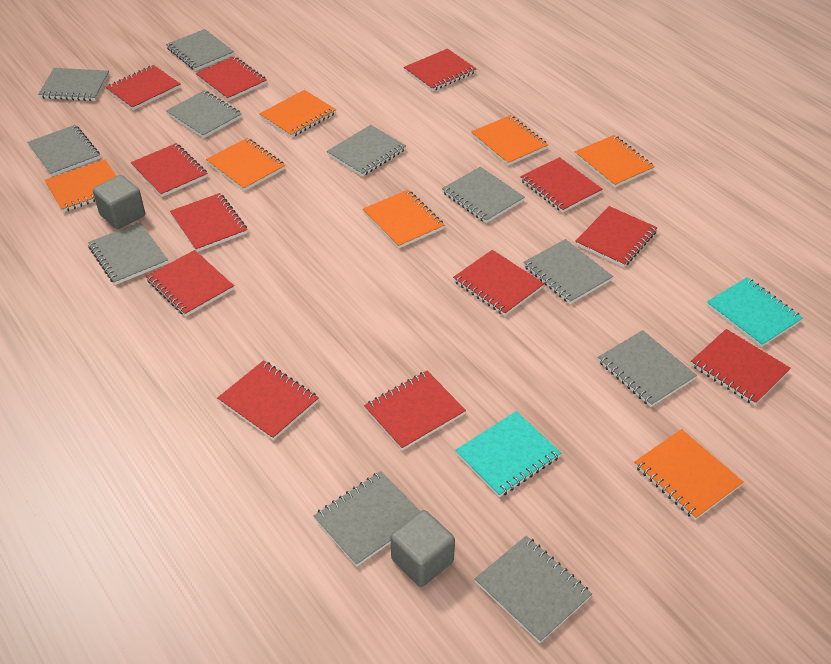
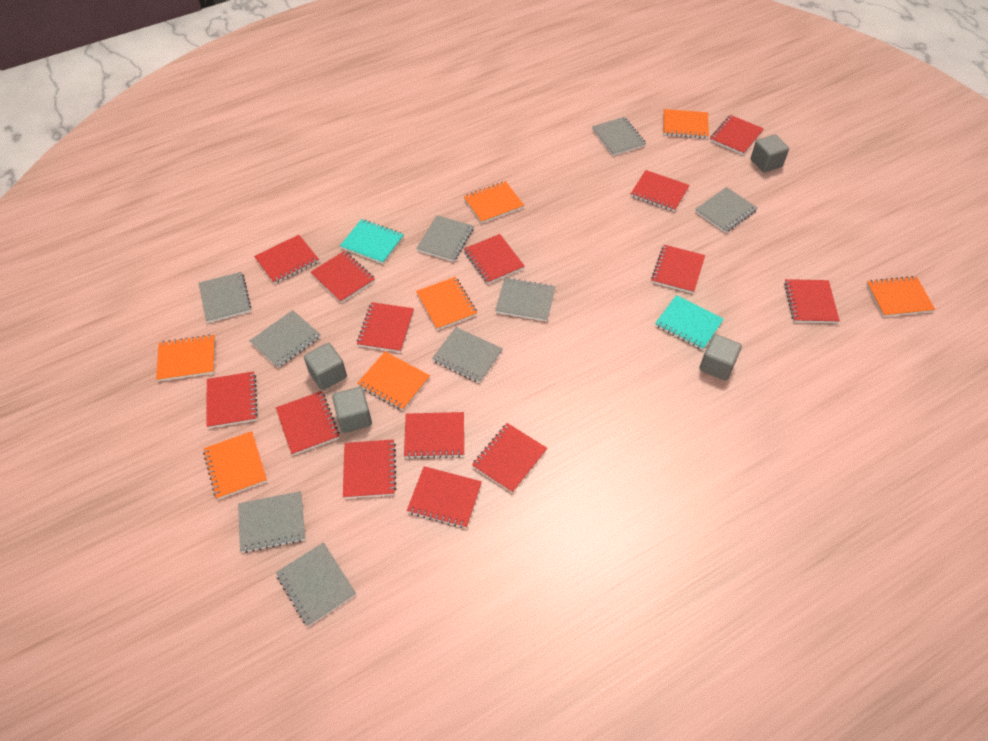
grey cube: 2 -> 4
grey notebook: 11 -> 9
red notebook: 12 -> 14

